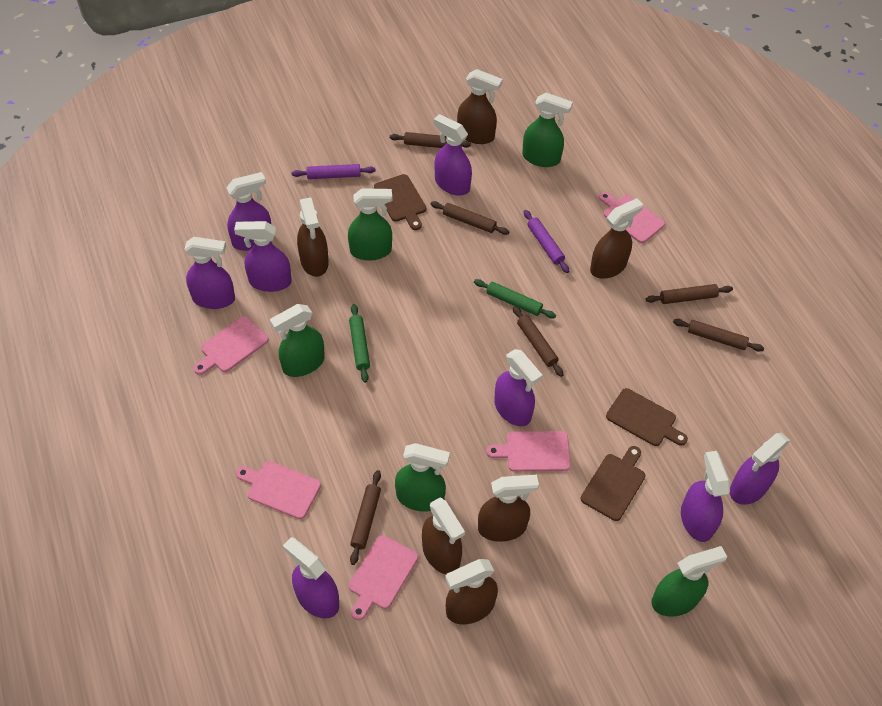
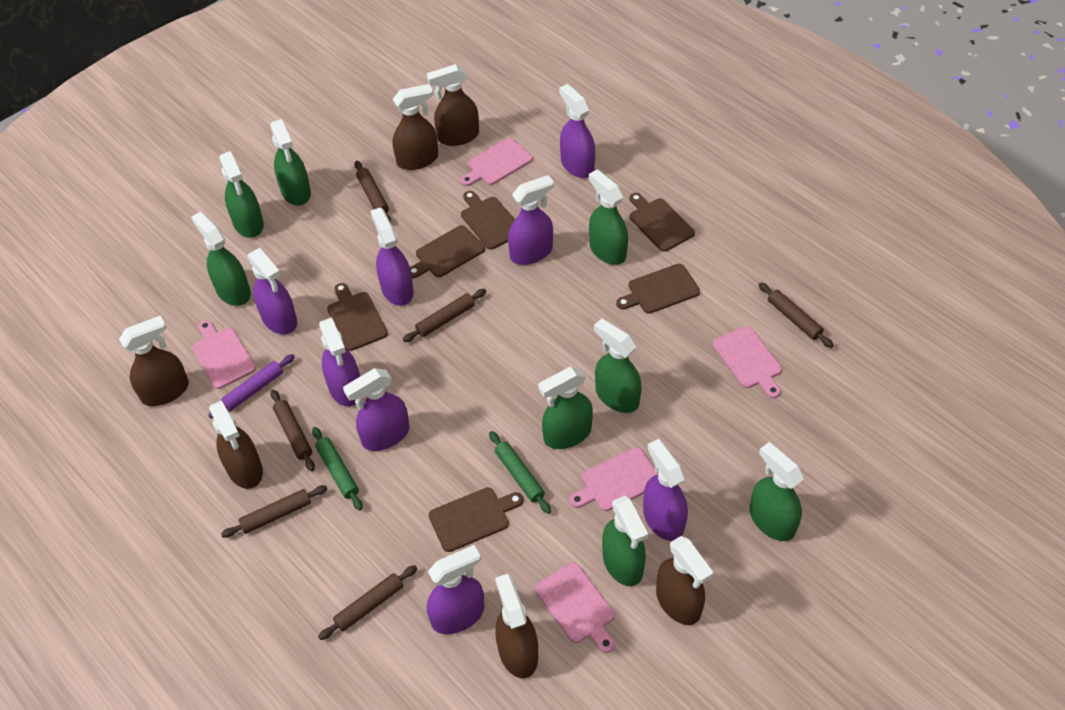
brown cutting board: 3 -> 6
green spray bottle: 5 -> 8
purple rolling pin: 2 -> 1

